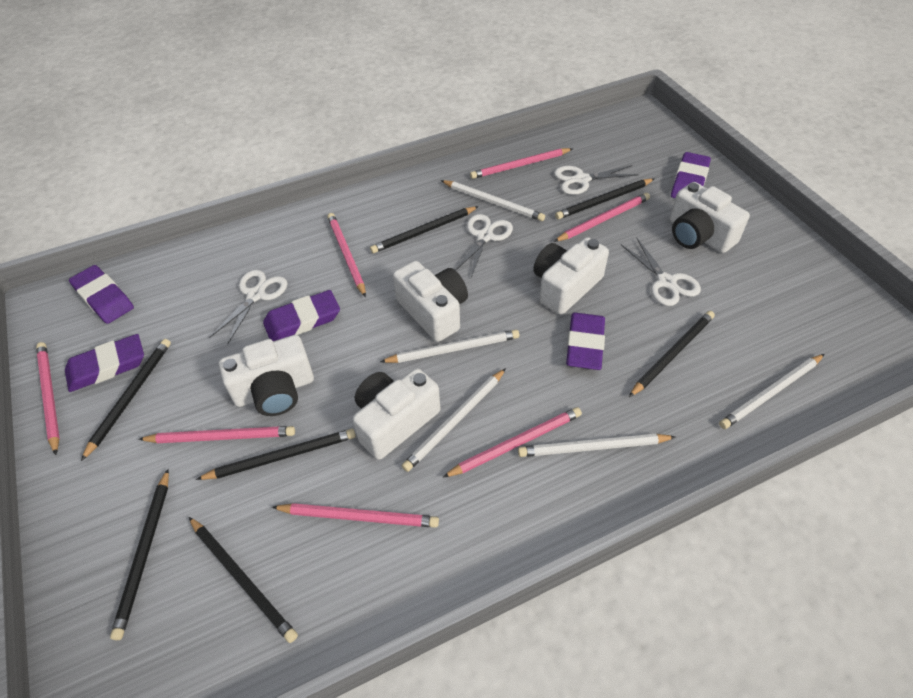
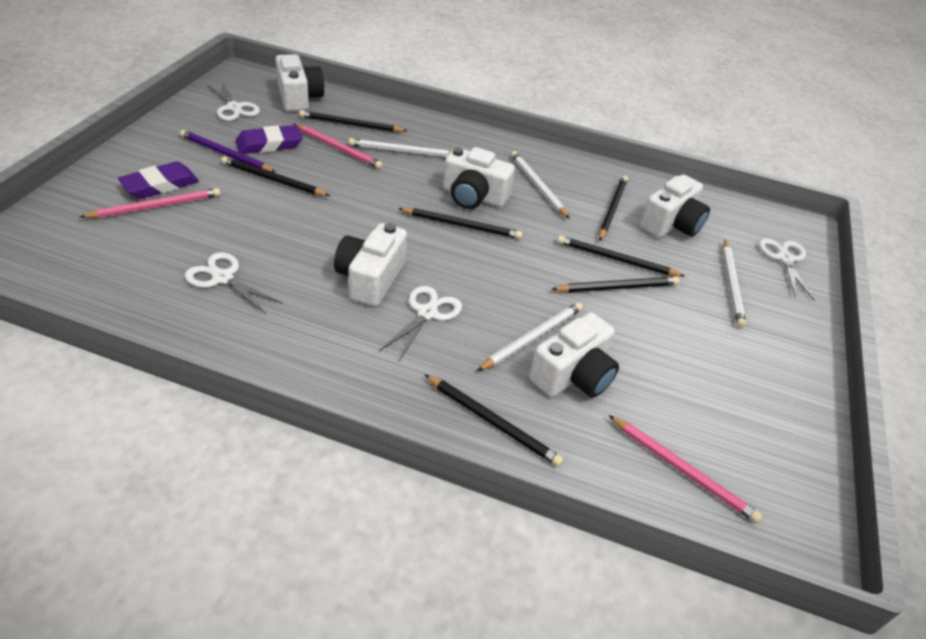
pink pencil: 7 -> 3
purple eraser: 5 -> 2
purple pencil: 0 -> 1
white pencil: 5 -> 4

